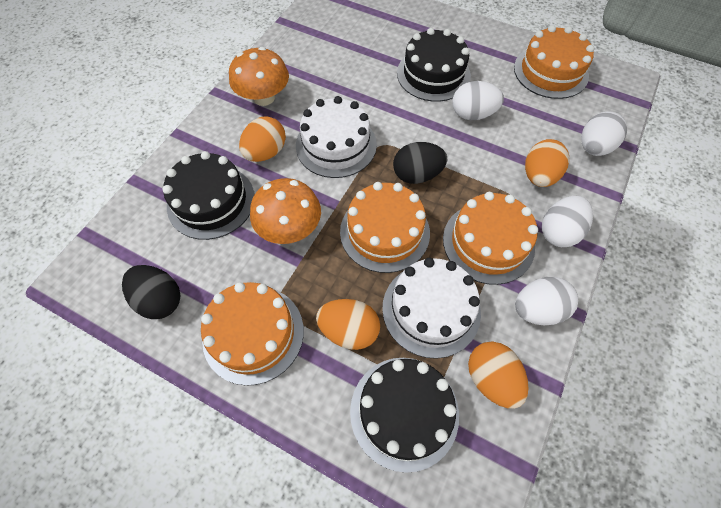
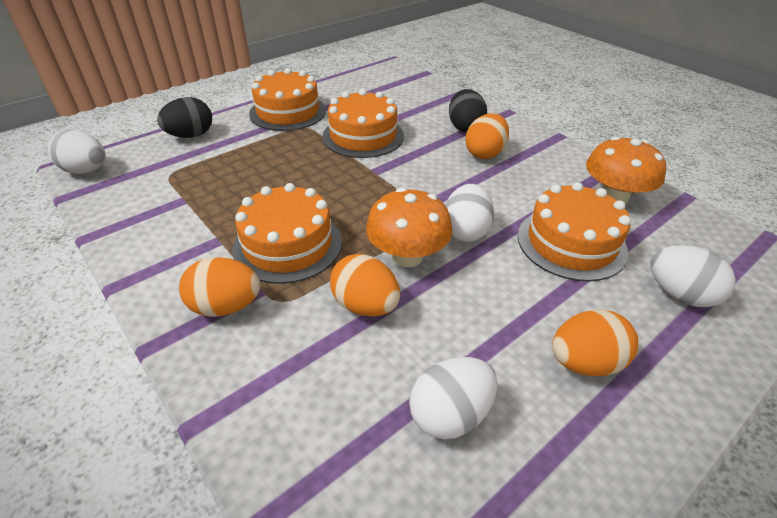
black cake: 3 -> 0
white cake: 2 -> 0

